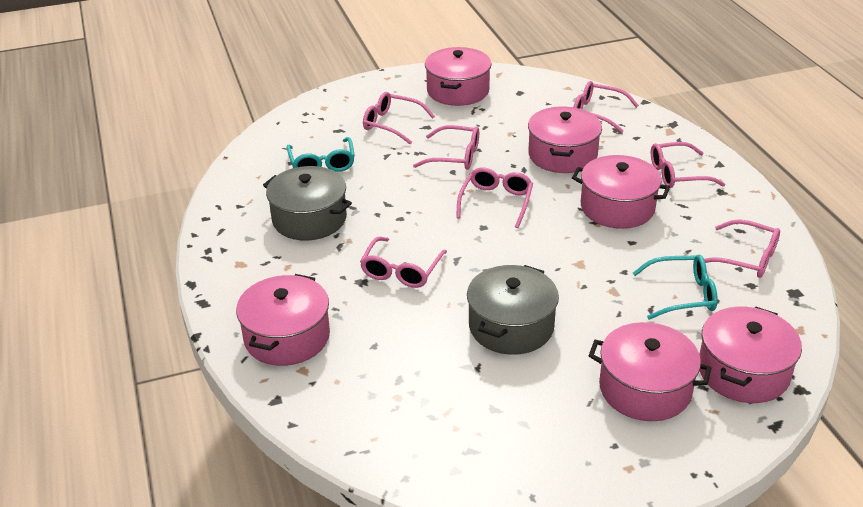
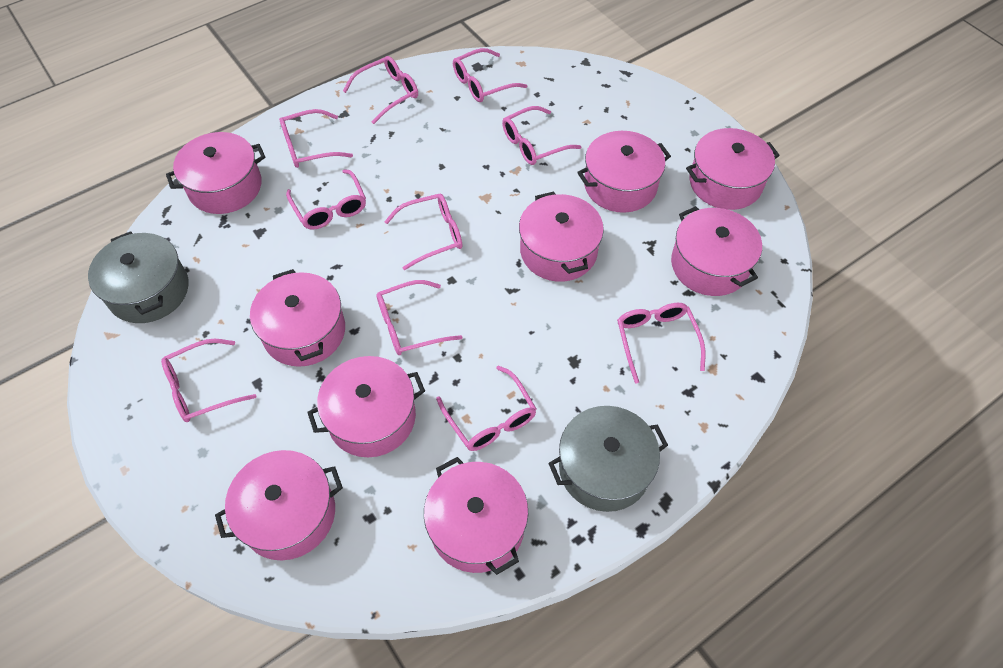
pink glasses: 7 -> 10
pink pot: 6 -> 9
turquoise glasses: 2 -> 0

